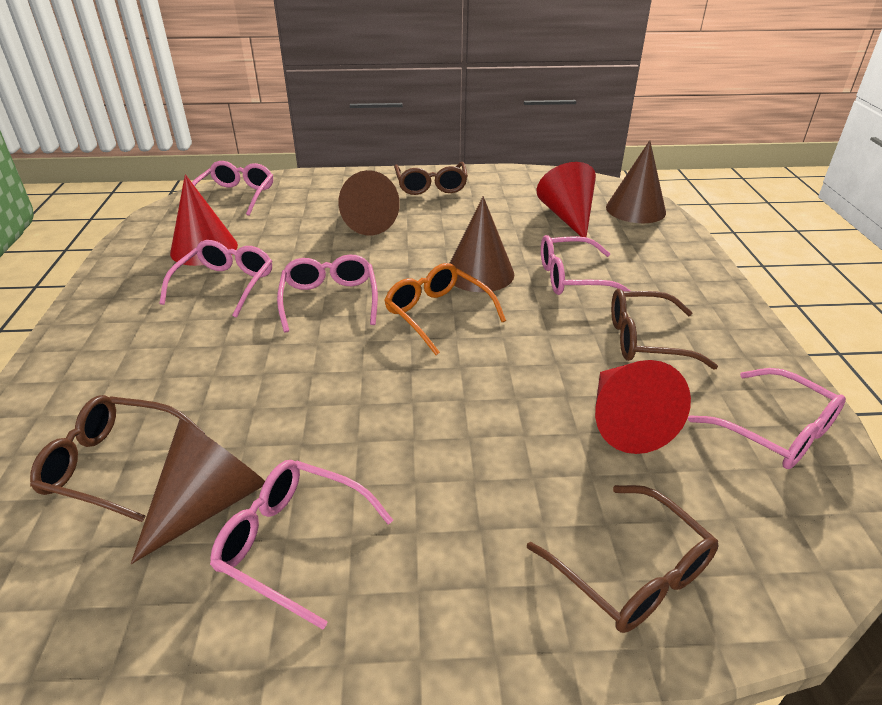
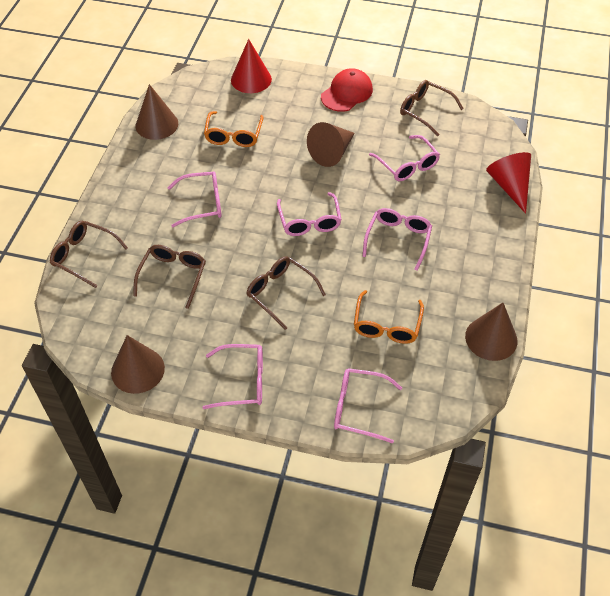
orange glasses: 1 -> 2
red cap: 0 -> 1
red cone: 3 -> 2

